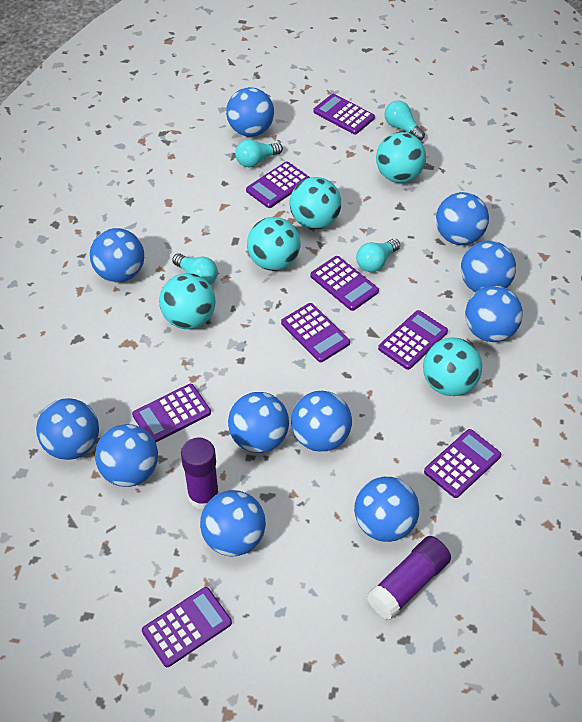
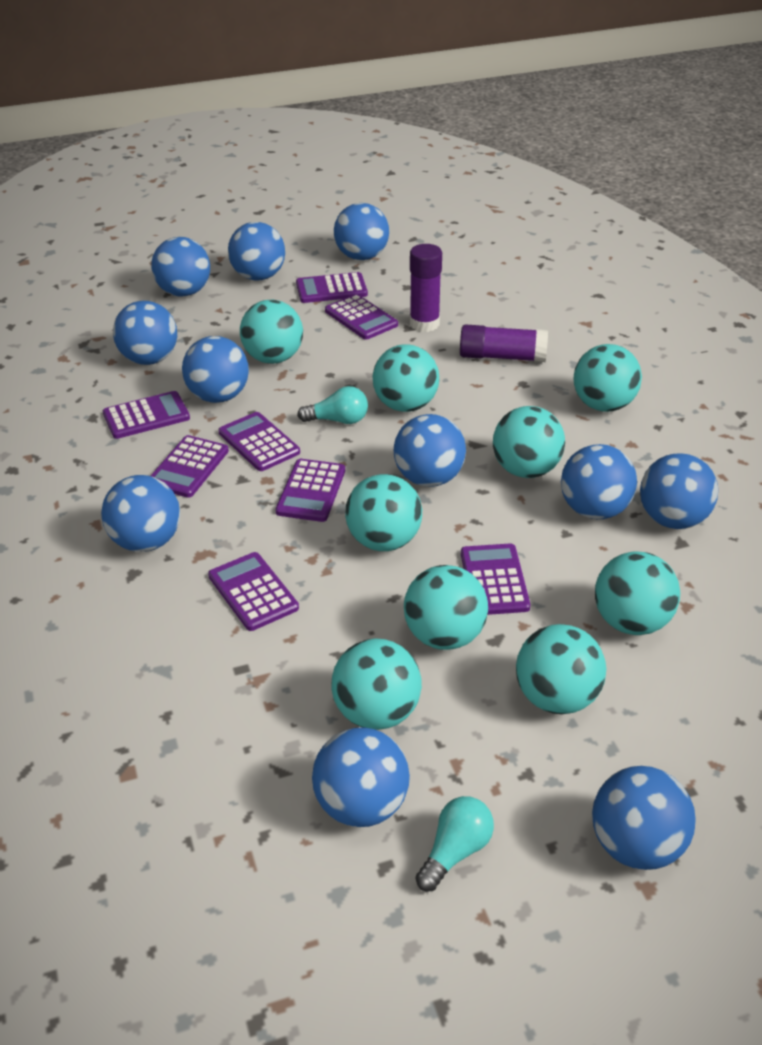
turquoise ball: 5 -> 9
turquoise light bulb: 4 -> 2

